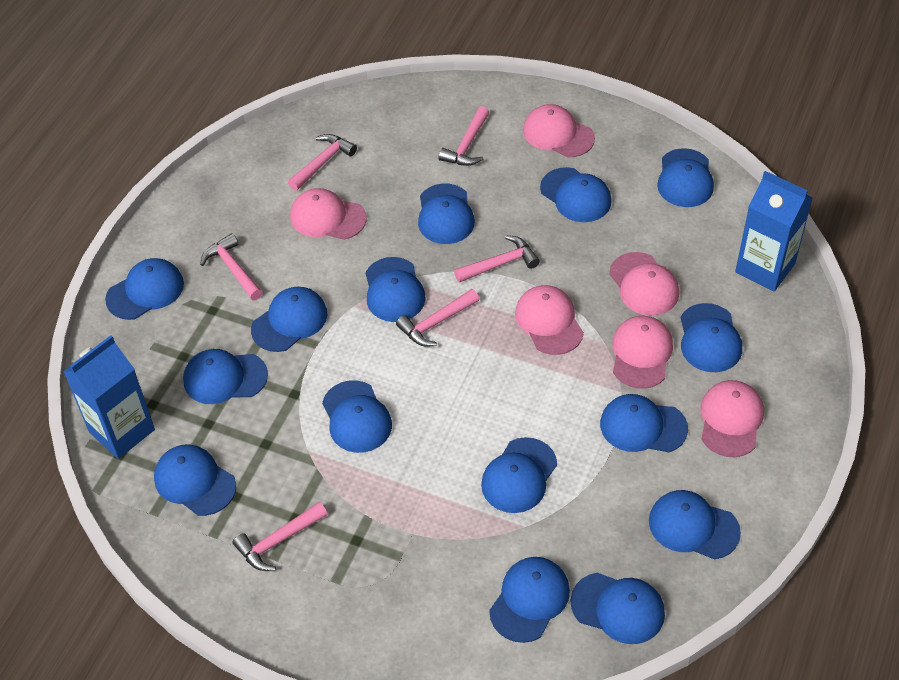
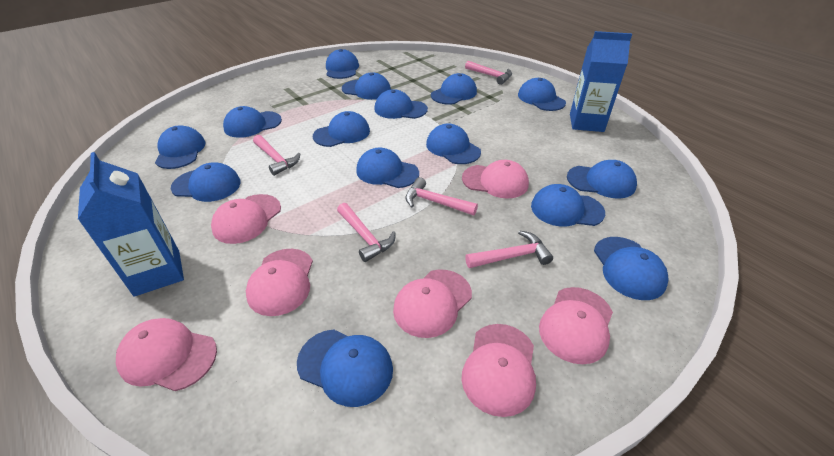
pink cap: 6 -> 7
pink hammer: 6 -> 5

